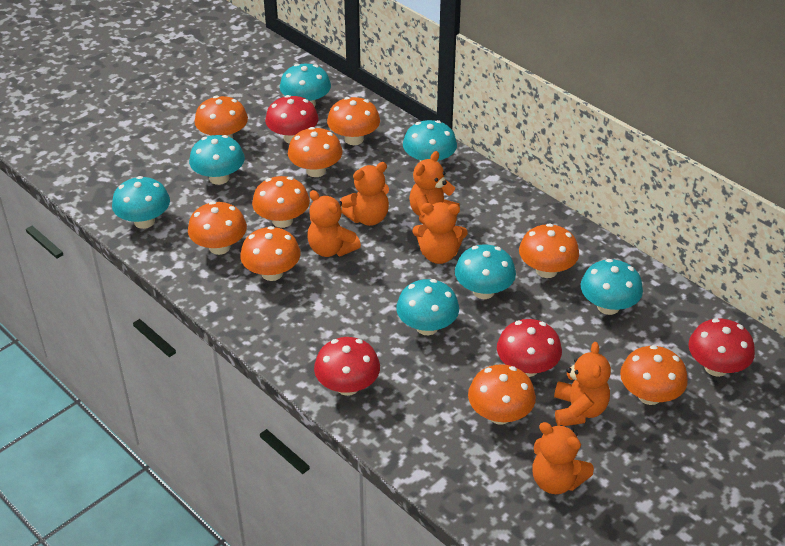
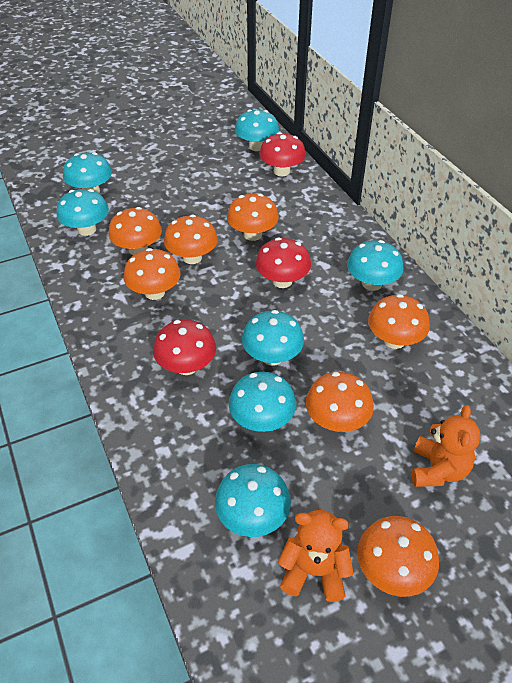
orange mushroom: 9 -> 7
orange teddy bear: 6 -> 2
red mushroom: 4 -> 3

